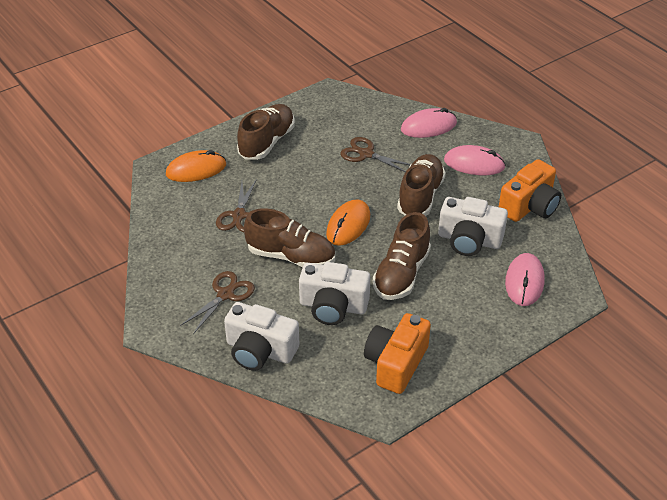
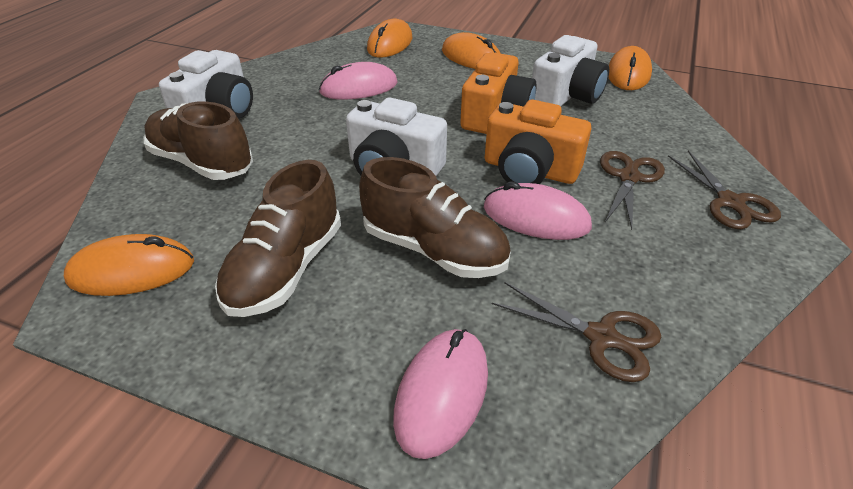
brown shoe: 4 -> 3
orange mouse: 2 -> 4

